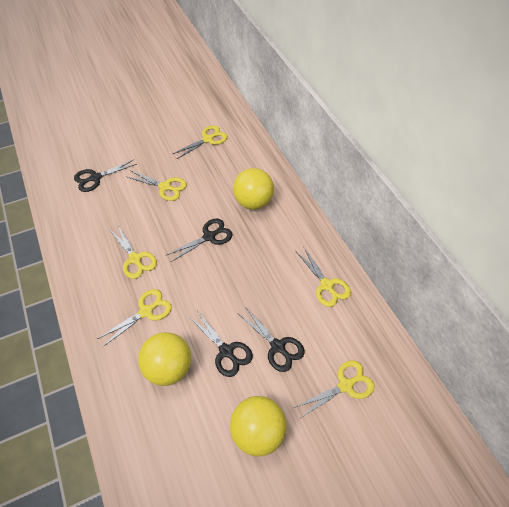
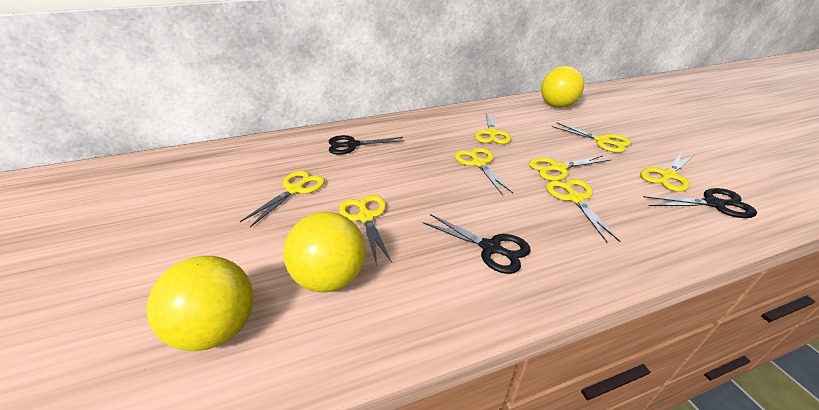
black scissors: 4 -> 3
yellow scissors: 6 -> 8

